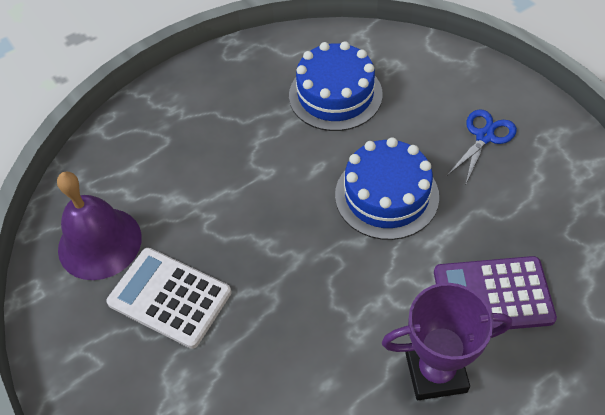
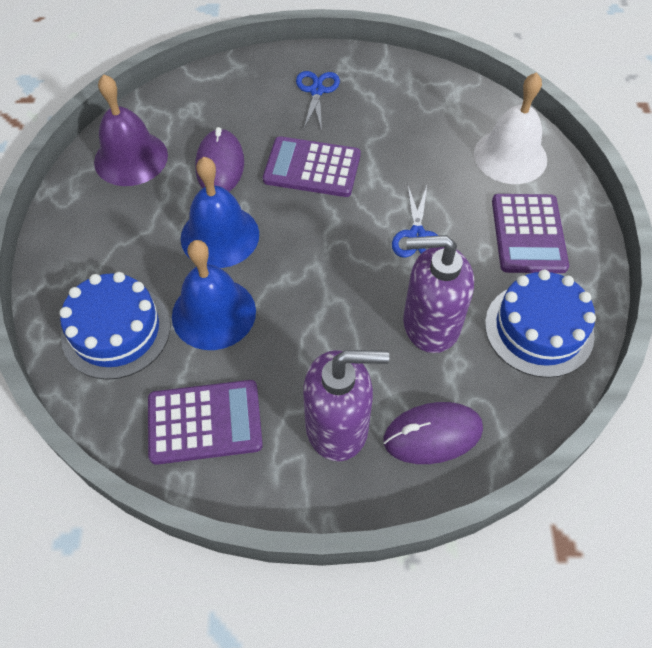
blue bell: 0 -> 2
blue scissors: 1 -> 2
purple calculator: 1 -> 3
purple mouse: 0 -> 2
purple soap dispenser: 0 -> 2
purple trophy: 1 -> 0
white bell: 0 -> 1
white calculator: 1 -> 0

